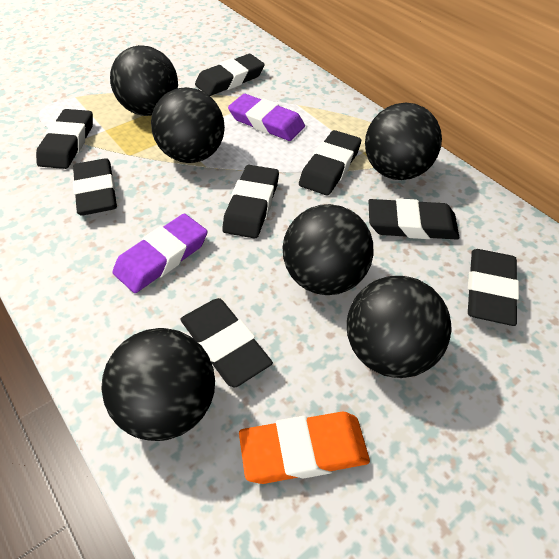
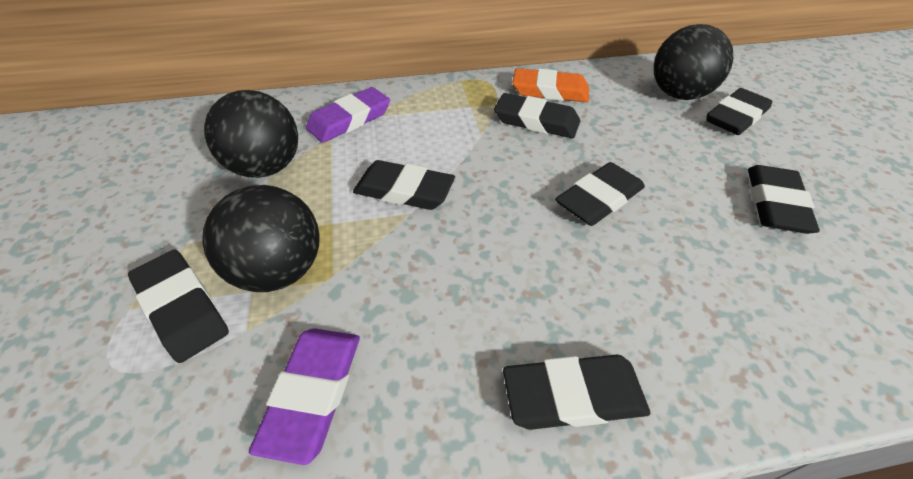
black ball: 6 -> 3
black eraser: 8 -> 7

